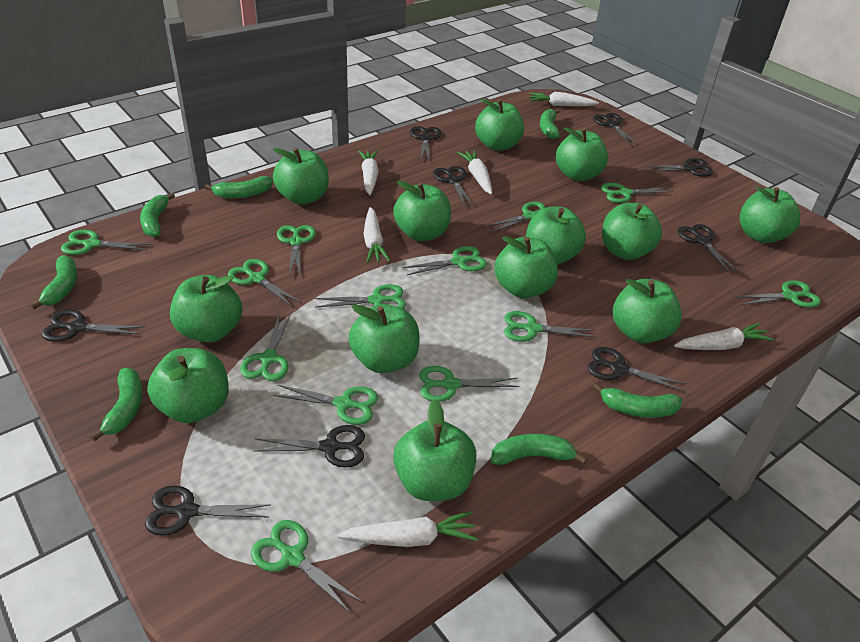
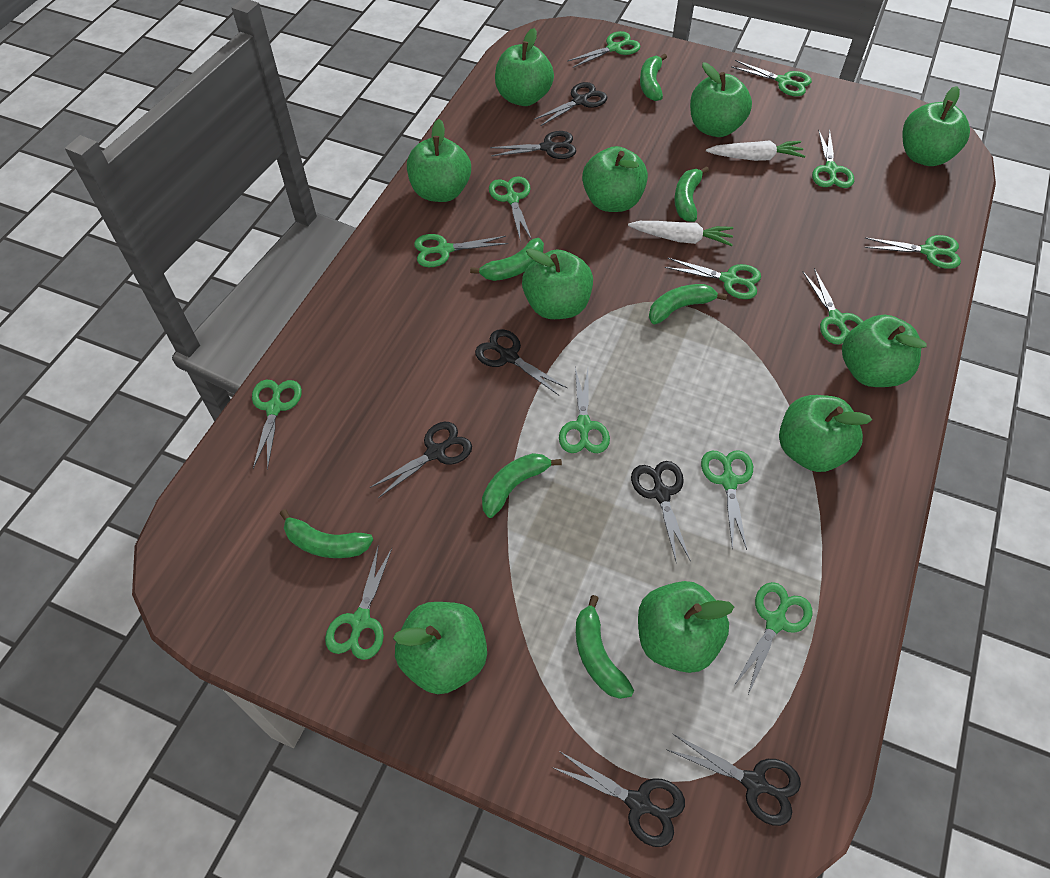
black scissors: 9 -> 7
green apple: 13 -> 10
white carrot: 6 -> 2

